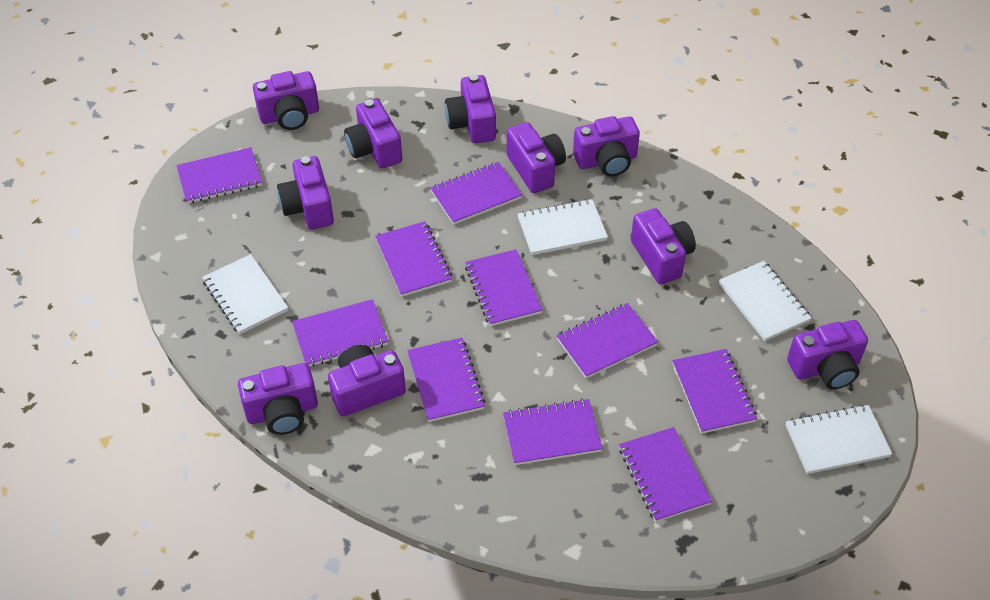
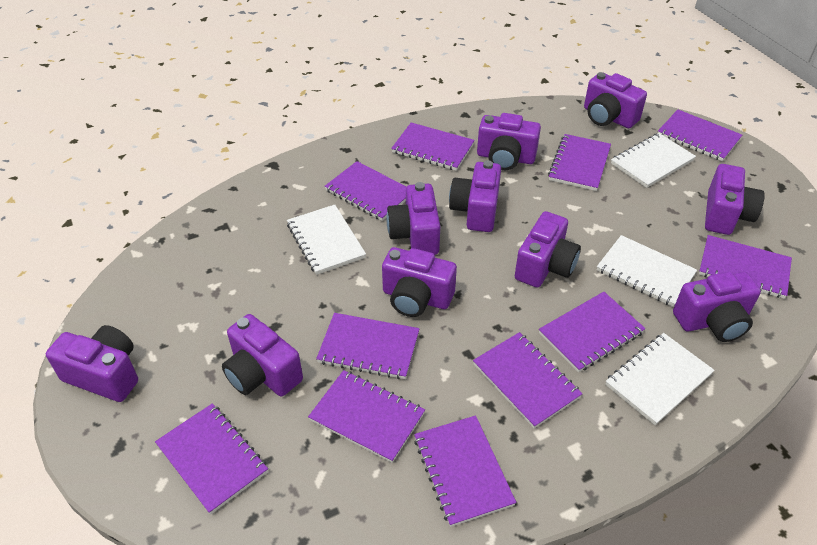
purple notebook: 10 -> 11

